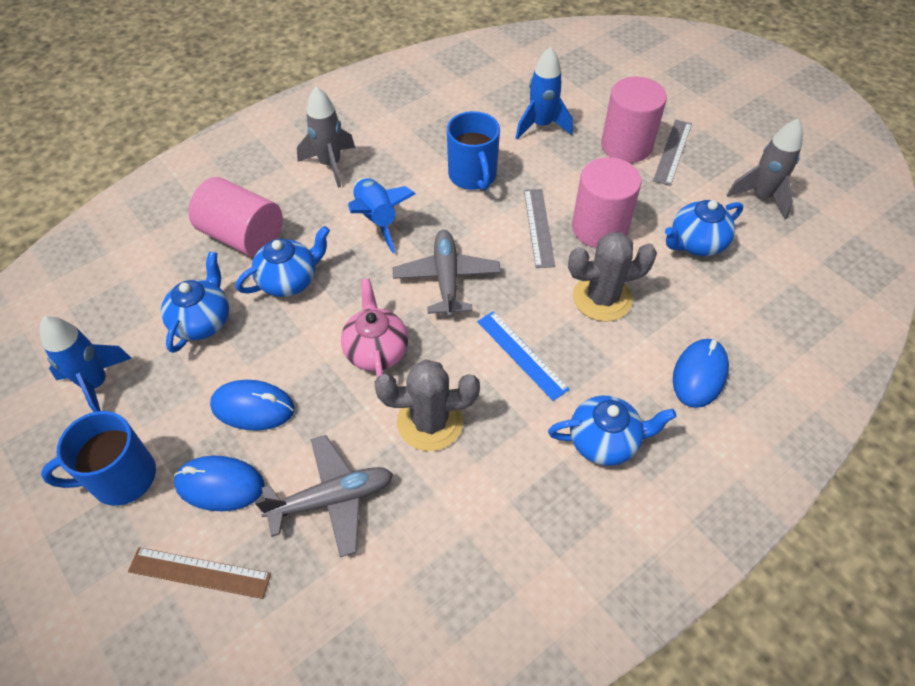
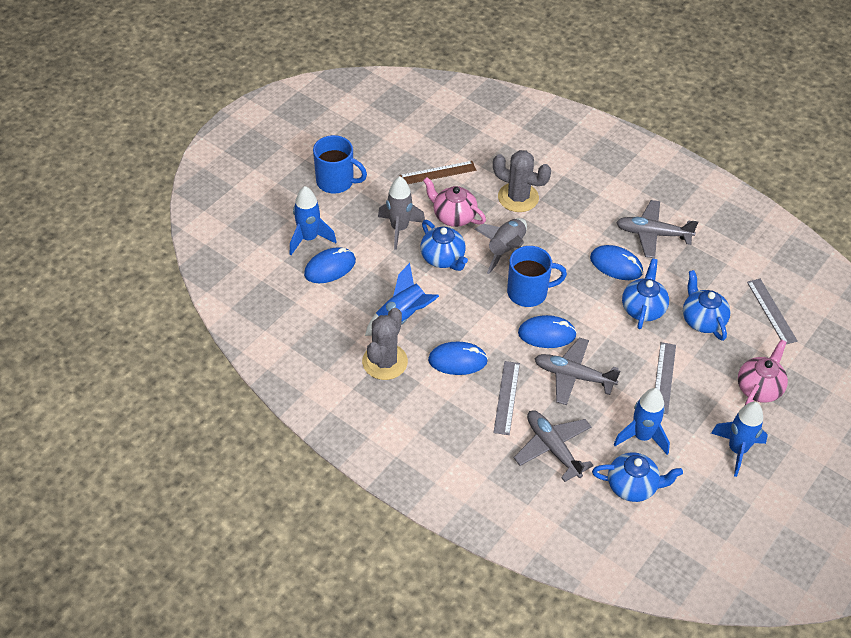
blue mouse: 3 -> 4
blue rocket: 3 -> 4
blue ruler: 1 -> 0
grey plane: 2 -> 3
grey ruler: 2 -> 3
pink cylinder: 3 -> 0
pink teapot: 1 -> 2

